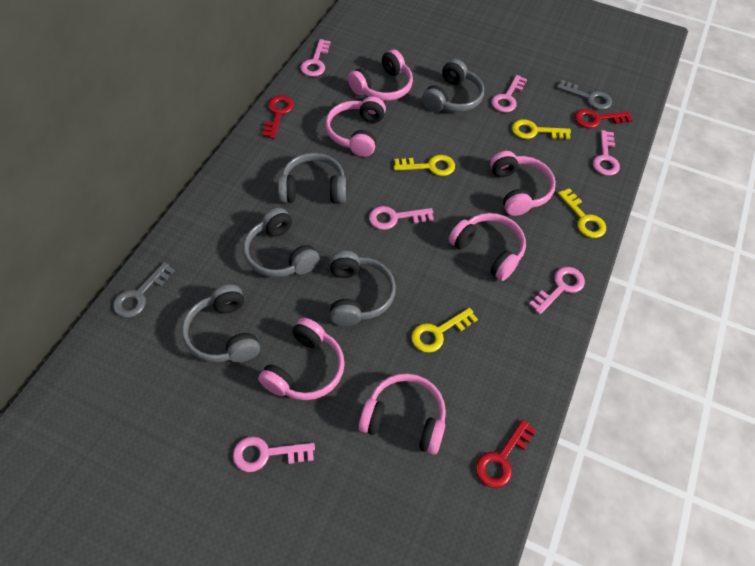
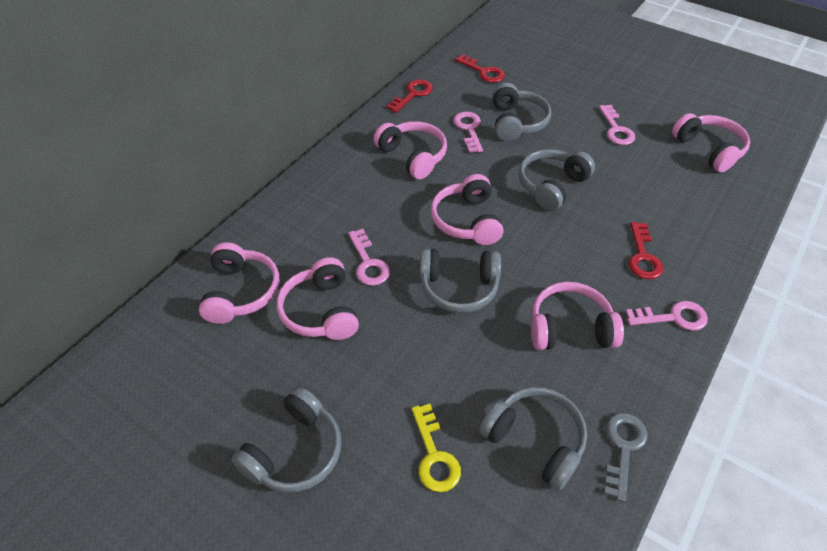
grey key: 2 -> 1
pink key: 6 -> 4
yellow key: 4 -> 1

